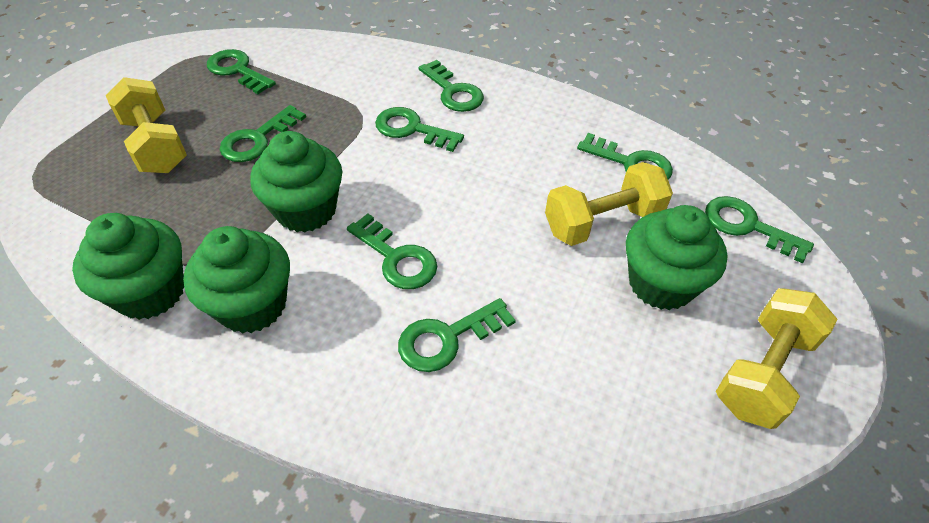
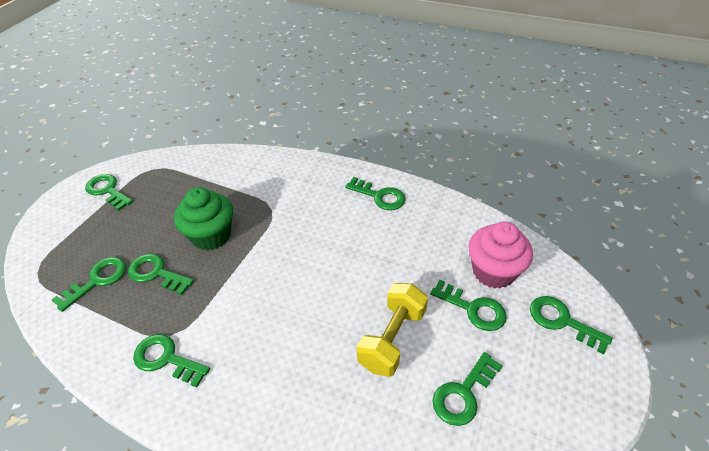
green cupcake: 4 -> 1
pink cupcake: 0 -> 1
yellow dumbbell: 3 -> 1

